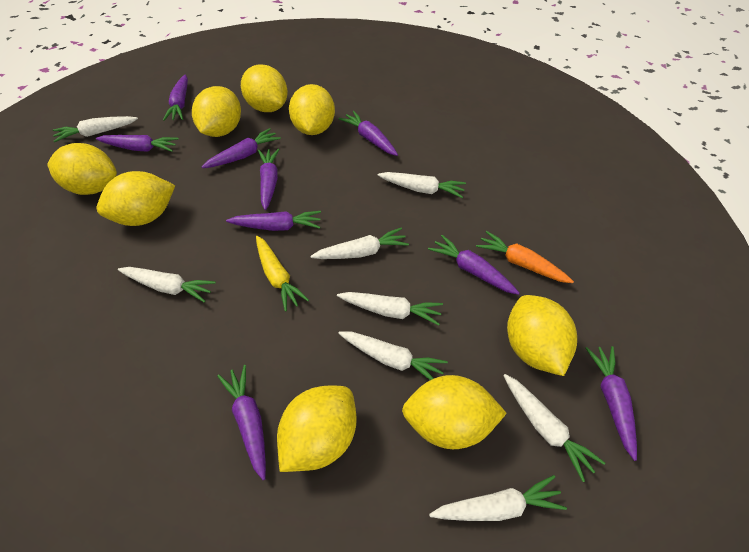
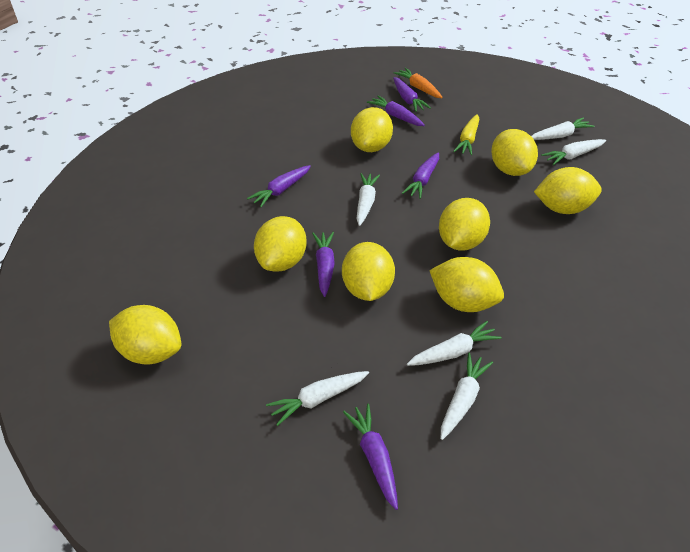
purple carrot: 9 -> 6
white carrot: 8 -> 6

